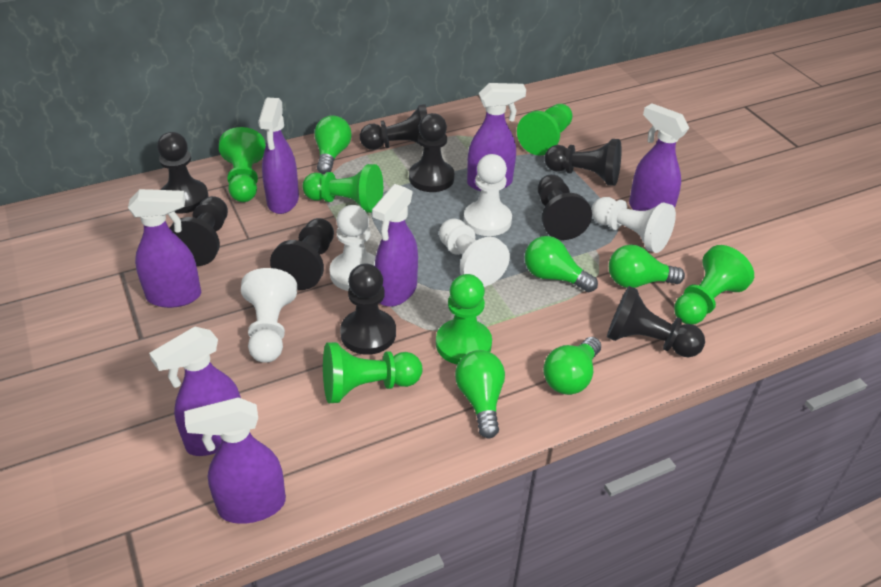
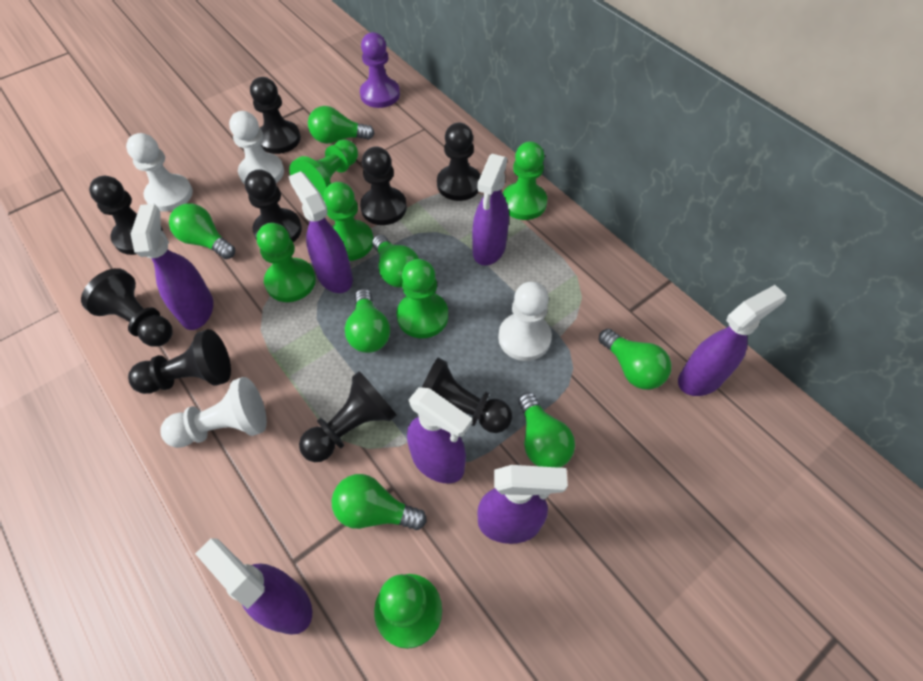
green light bulb: 5 -> 7
purple pawn: 0 -> 1
white pawn: 5 -> 4

